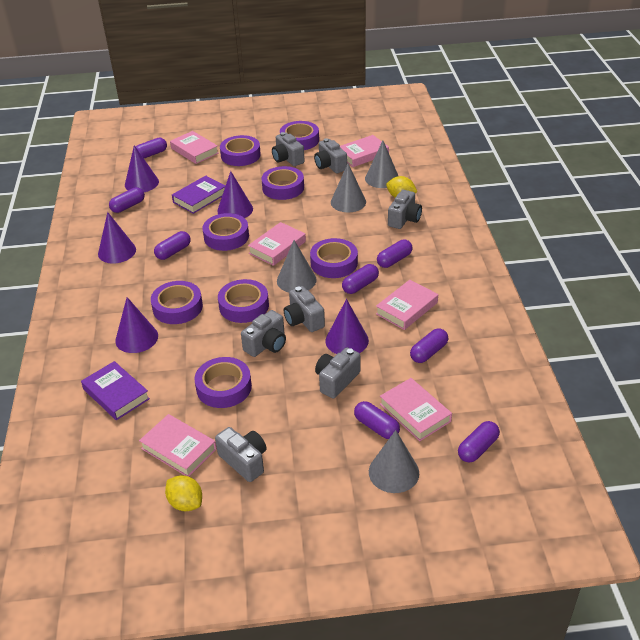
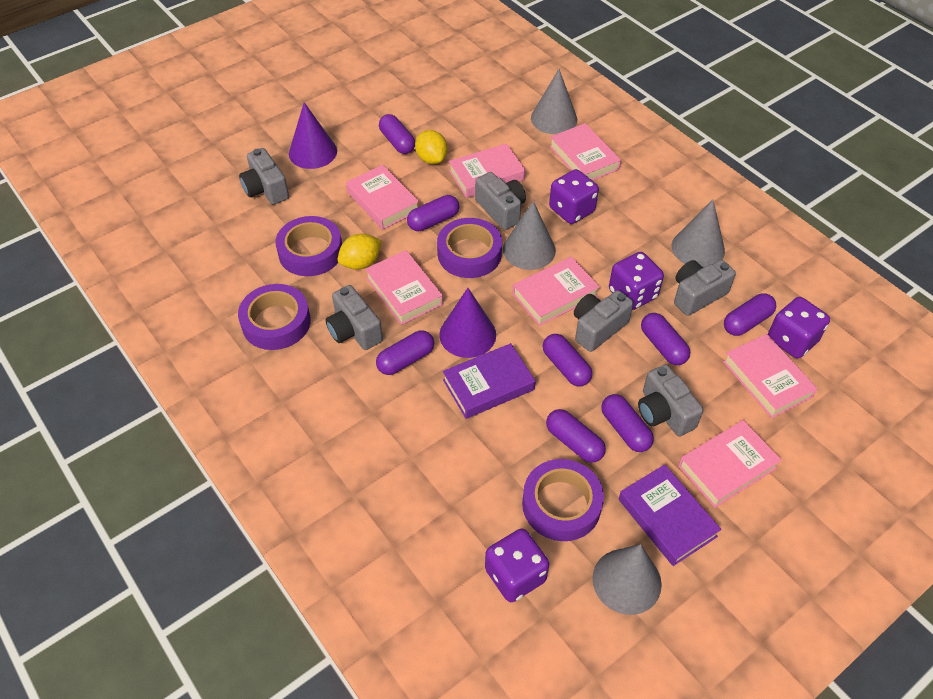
grey camera: 7 -> 6
pink book: 6 -> 7
purple cone: 5 -> 2
purple dice: 0 -> 4
purple tape: 8 -> 4

